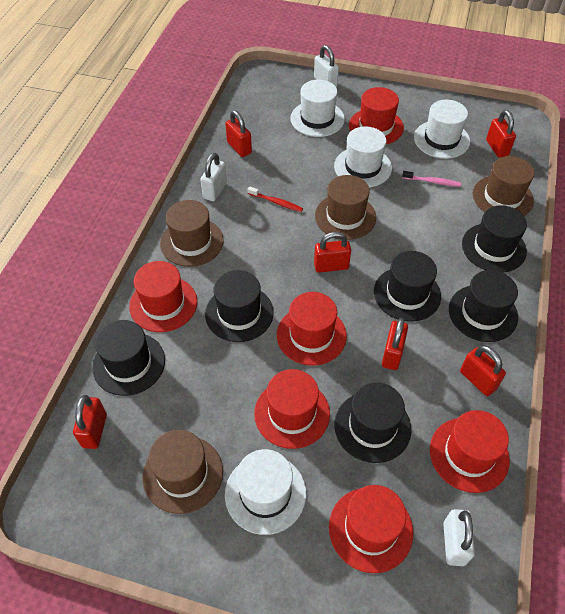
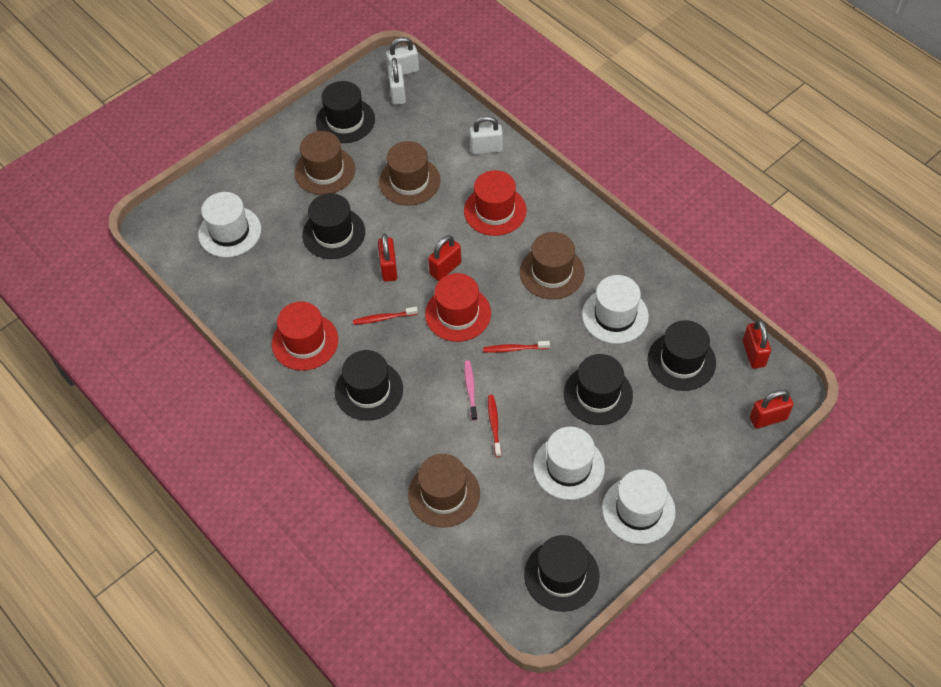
red hat: 6 -> 3
red padlock: 6 -> 4
red toothbrush: 1 -> 3

